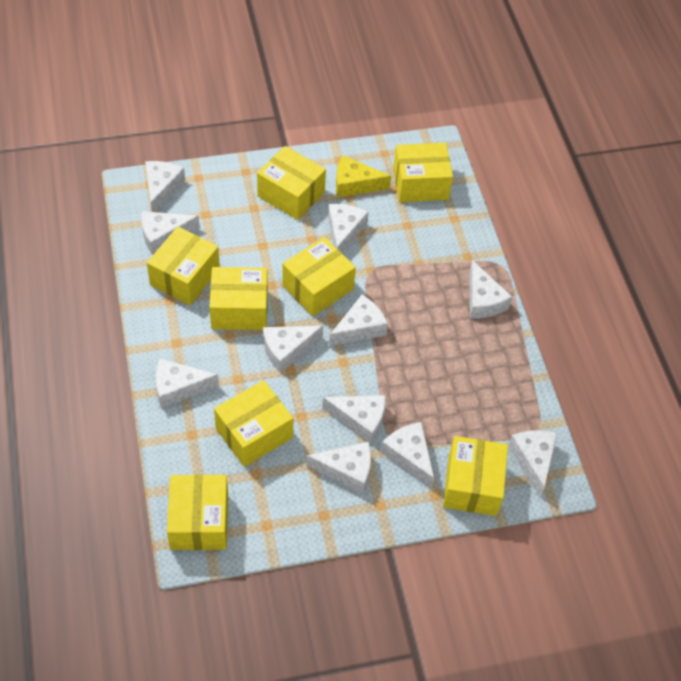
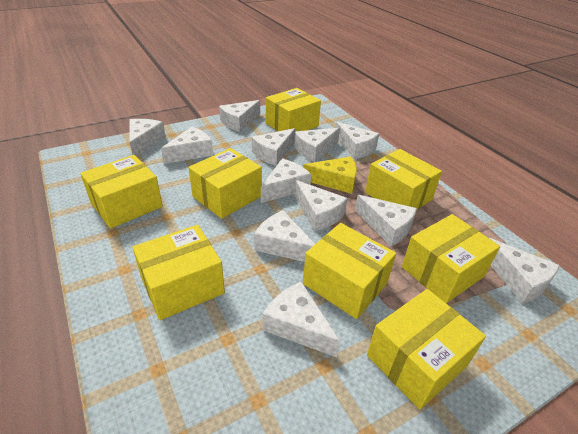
white cheese: 11 -> 12

